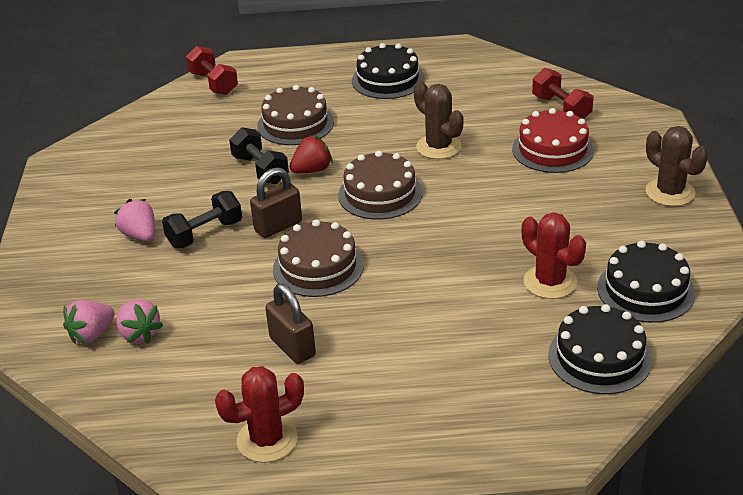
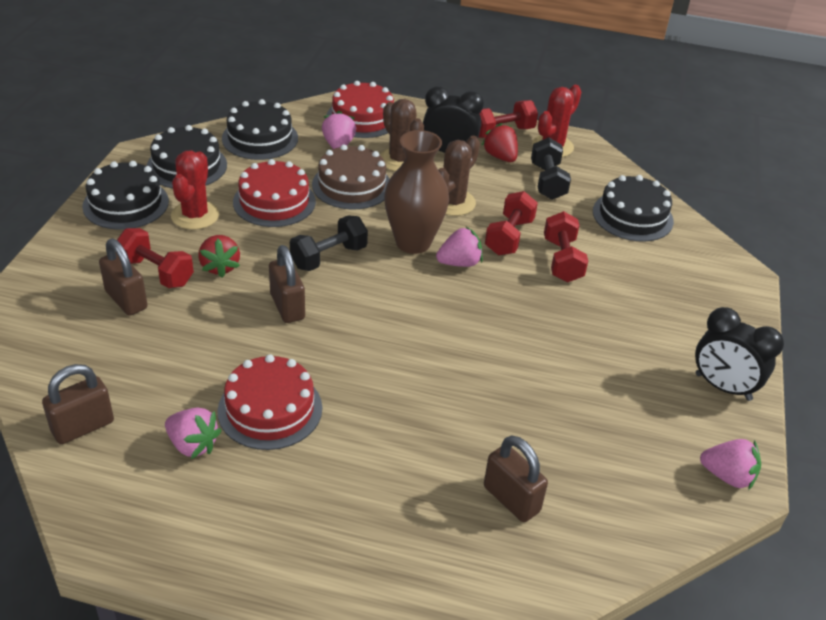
black cake: 3 -> 4
black clock: 0 -> 2
brown cake: 3 -> 1
brown padlock: 2 -> 4
brown vase: 0 -> 1
pink strawberry: 3 -> 4
red cake: 1 -> 3
red dumbbell: 2 -> 4
red strawberry: 1 -> 2

